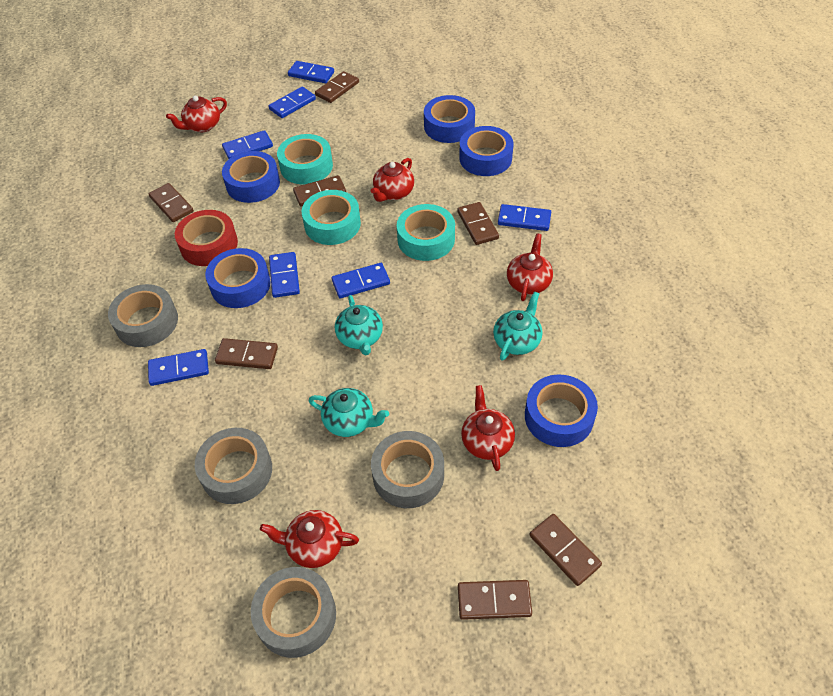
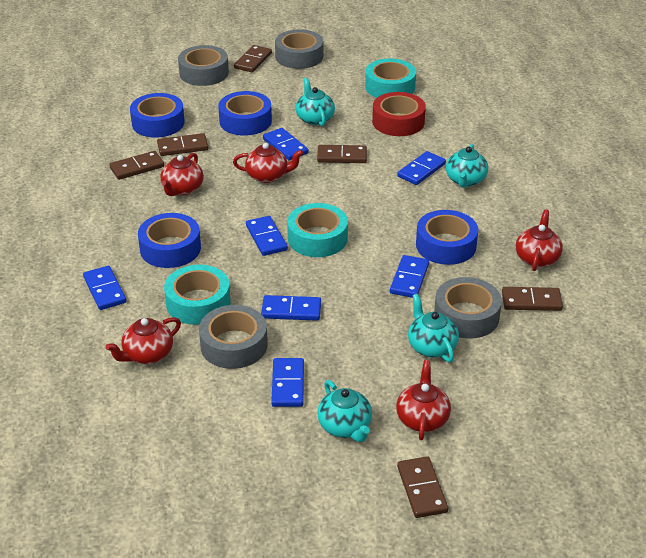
blue tape: 5 -> 4
brown domino: 7 -> 6
turquoise teapot: 3 -> 4

